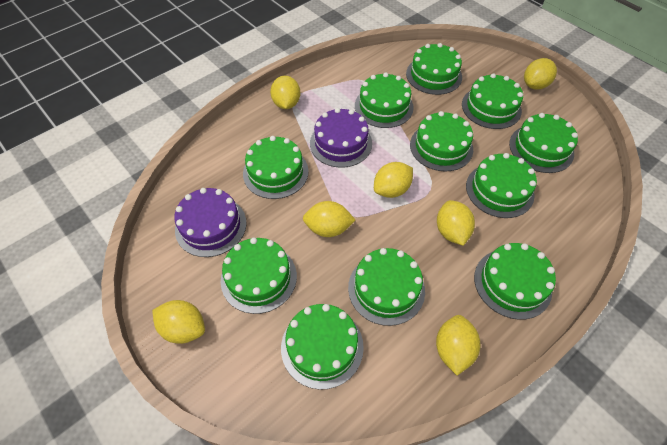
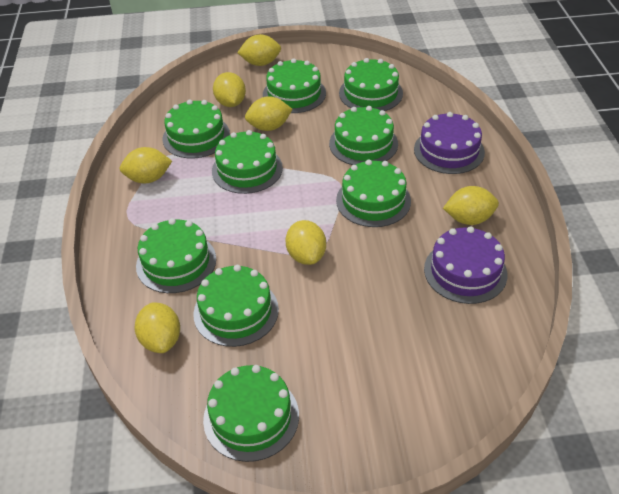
green cake: 11 -> 9

